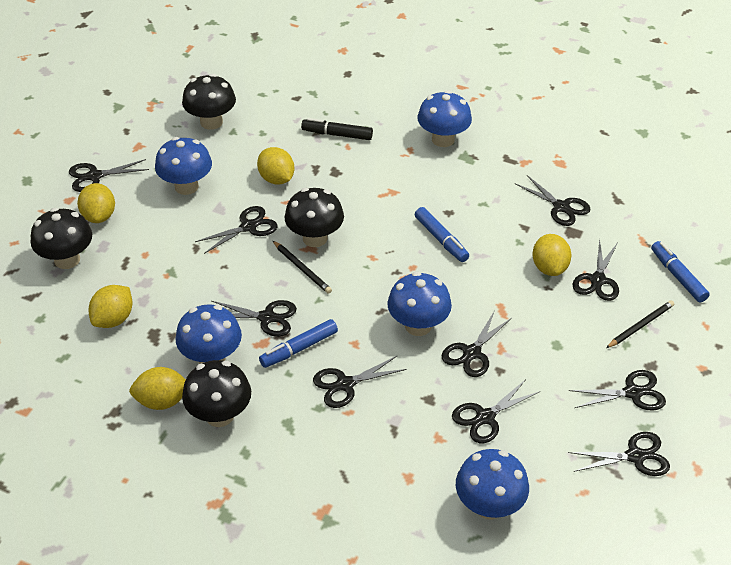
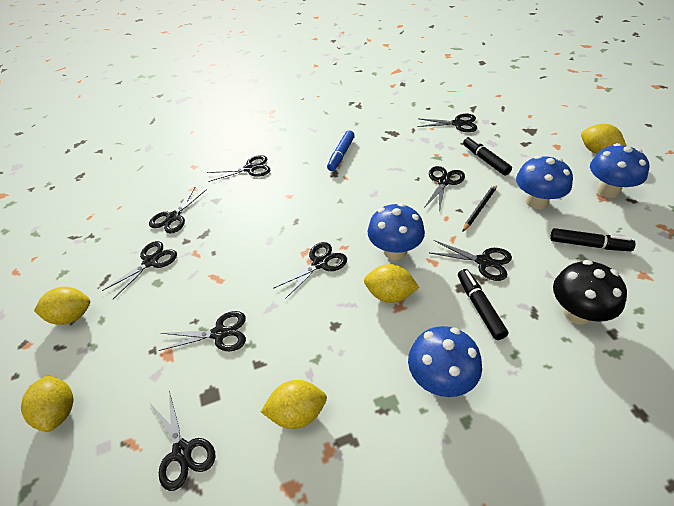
black marker: 1 -> 3
black mushroom: 4 -> 1
black pencil: 2 -> 1
black scissors: 10 -> 9
blue marker: 3 -> 1
blue mushroom: 5 -> 4

